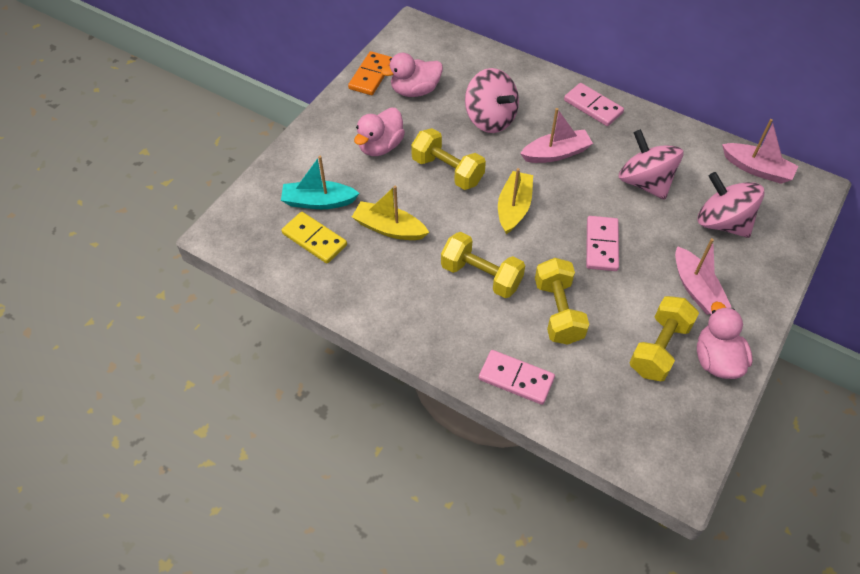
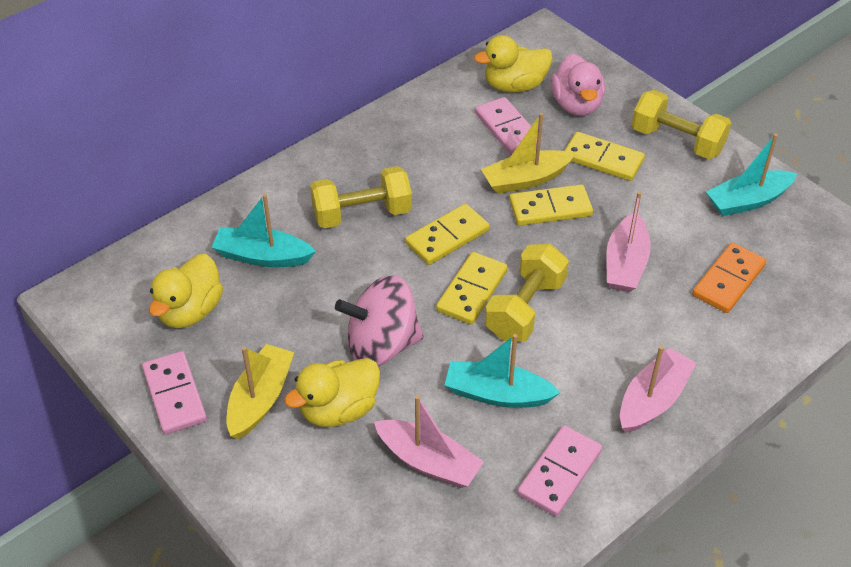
pink duck: 3 -> 1
pink spinning top: 3 -> 1
turquoise boat: 1 -> 3
yellow domino: 1 -> 4
yellow duck: 0 -> 3
yellow dumbbell: 4 -> 3

